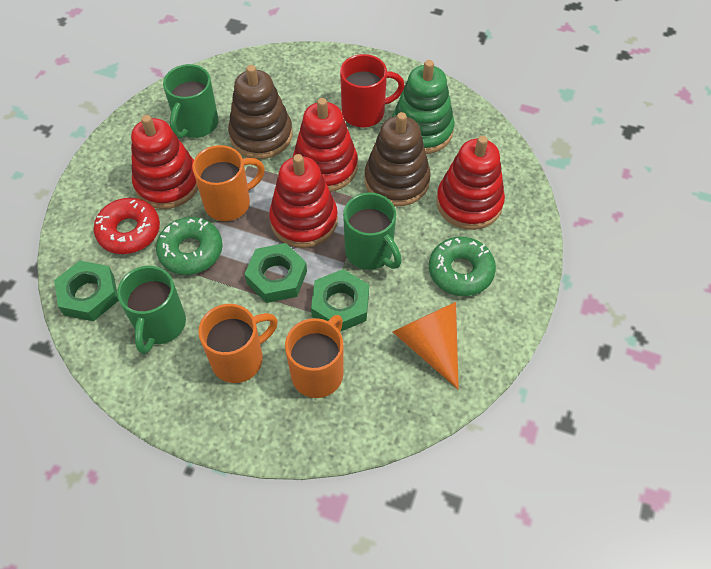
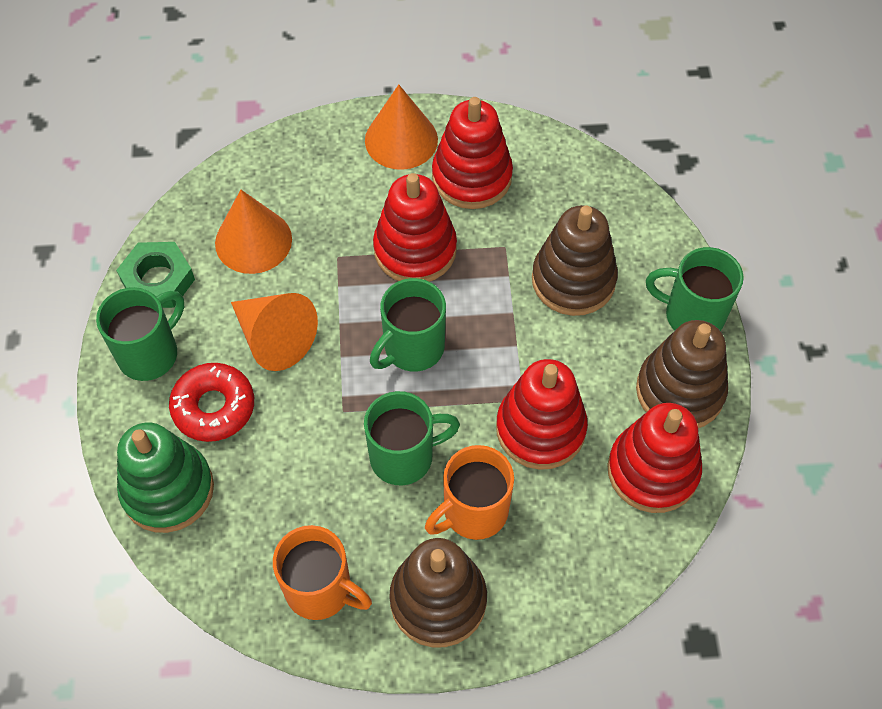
brown stacking toy: 2 -> 3
green donut: 2 -> 0
green mug: 3 -> 4
green nut: 3 -> 1
orange cone: 1 -> 3
orange mug: 3 -> 2
red mug: 1 -> 0

